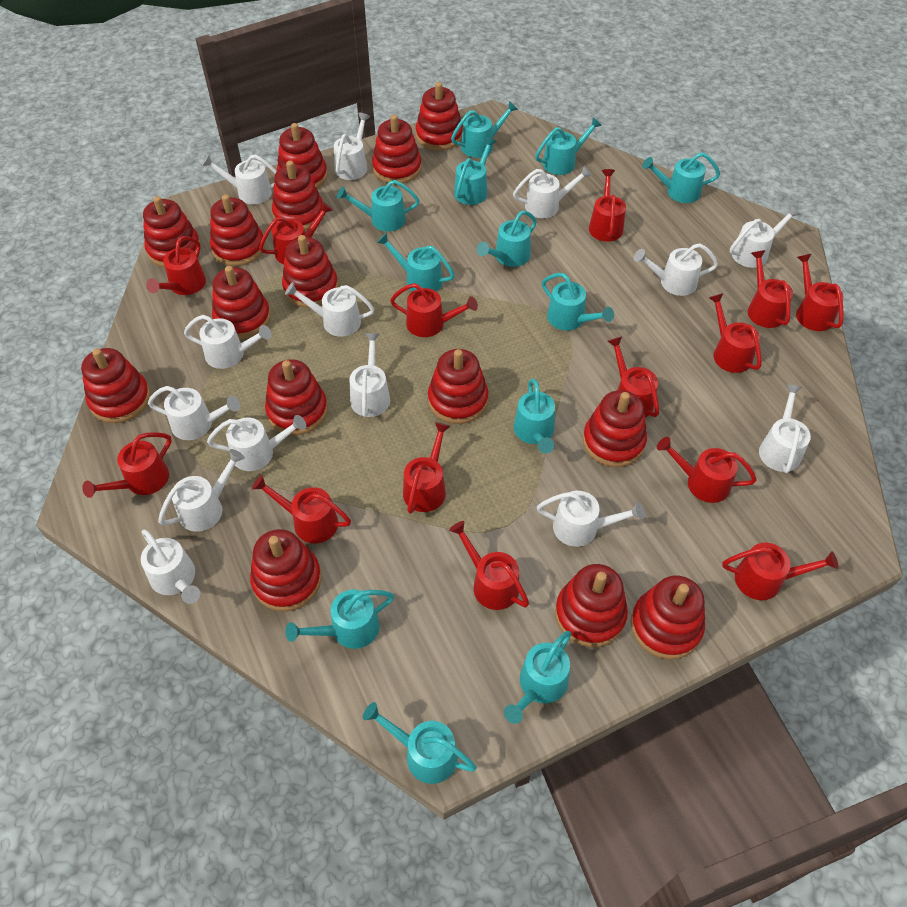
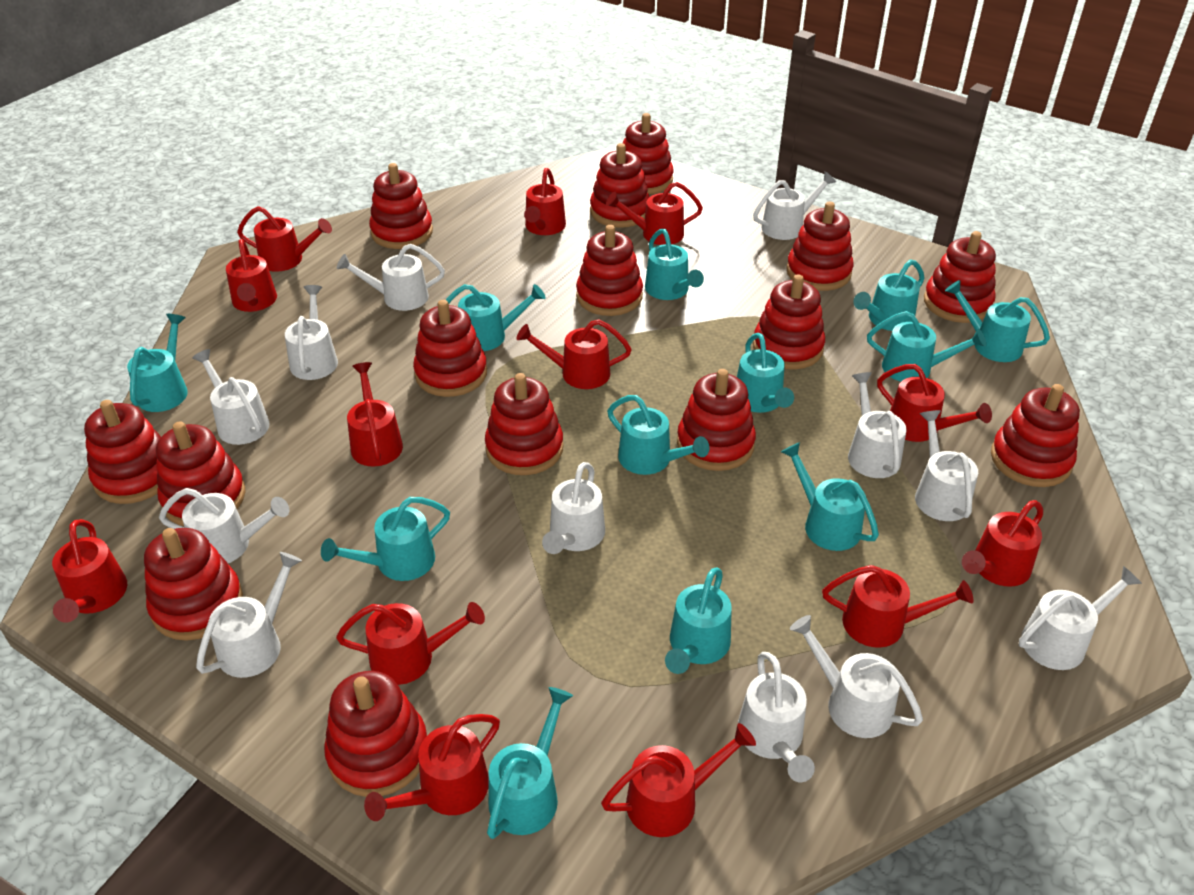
red watering can: 14 -> 13
white watering can: 14 -> 12

